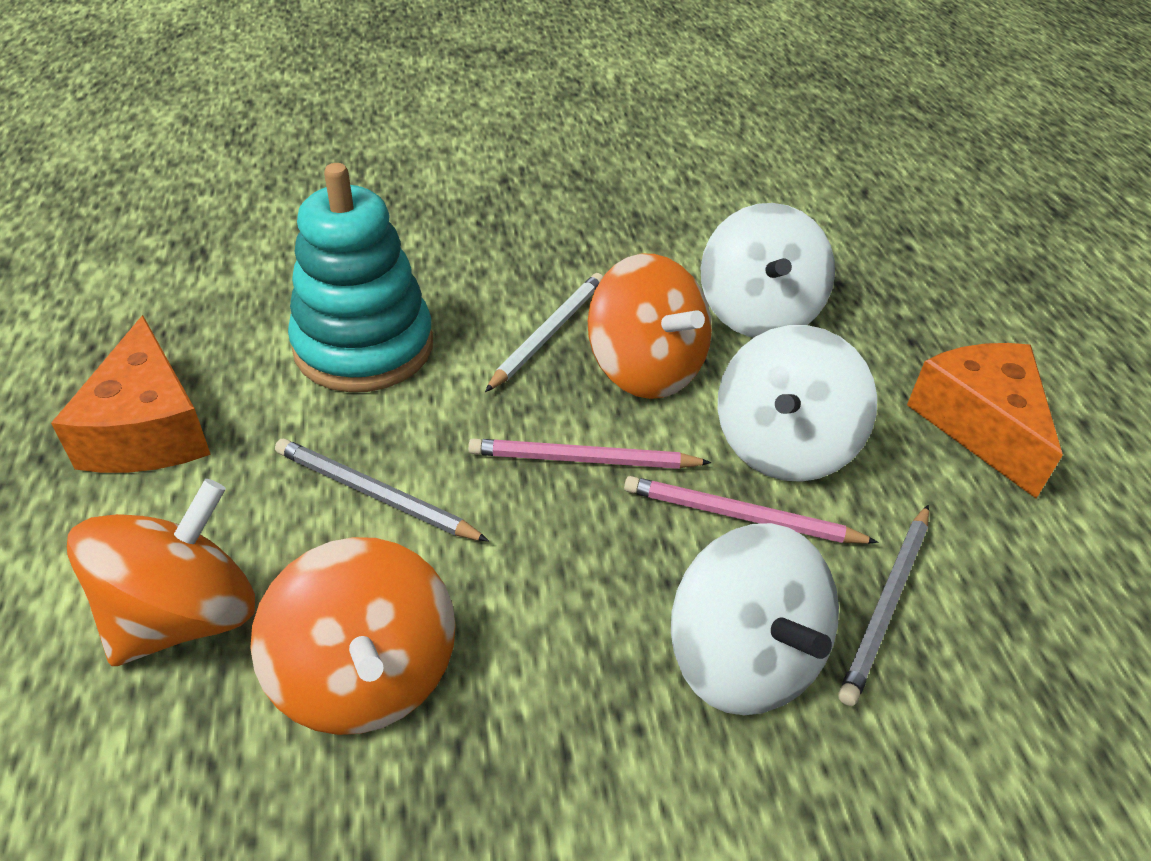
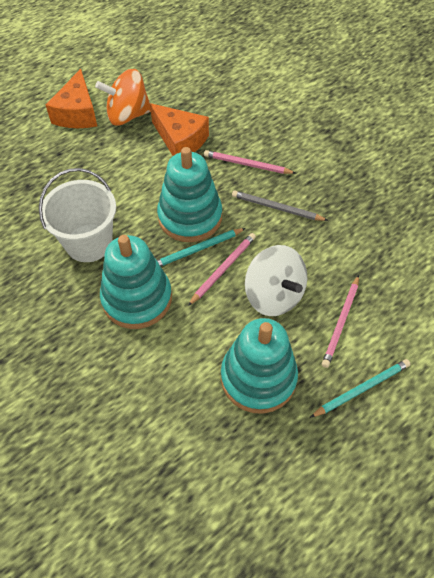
grey pencil: 2 -> 1
orange spinning top: 3 -> 1
pink pencil: 2 -> 3
turquoise pencil: 0 -> 2
turquoise stacking toy: 1 -> 3
white bucket: 0 -> 1
white pencil: 1 -> 0
white spinning top: 3 -> 1

